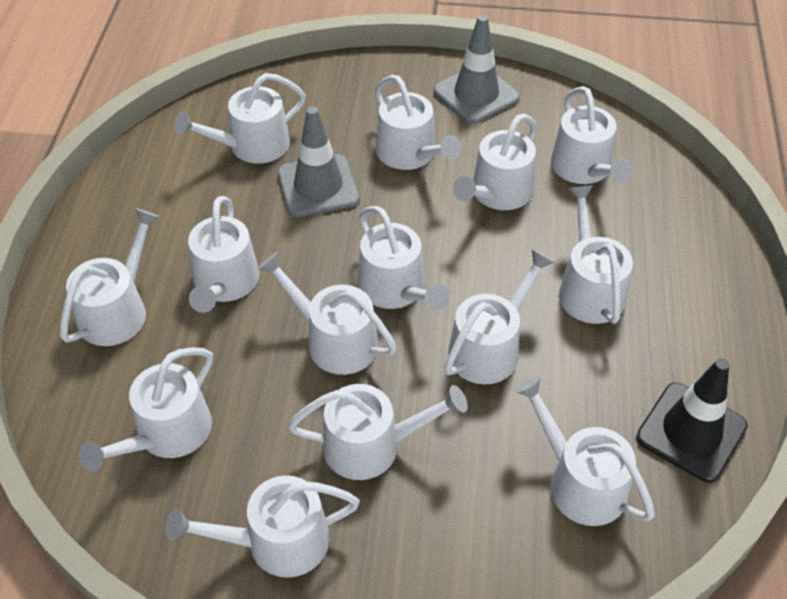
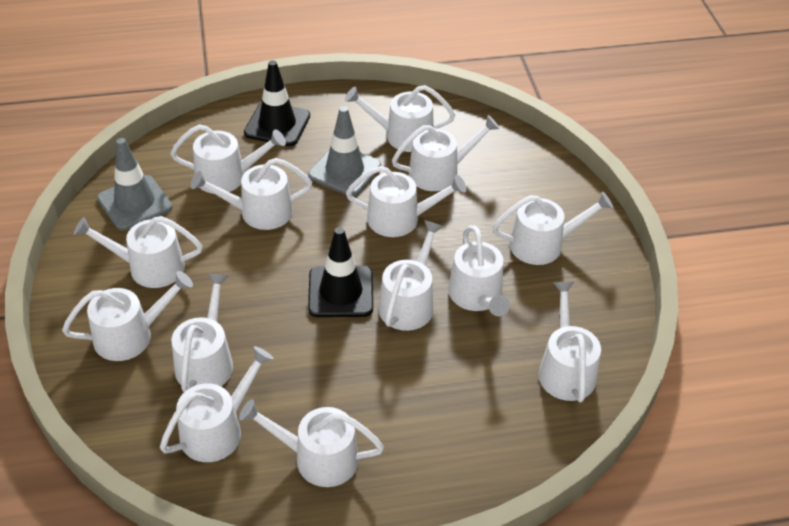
black traffic cone: 1 -> 2

